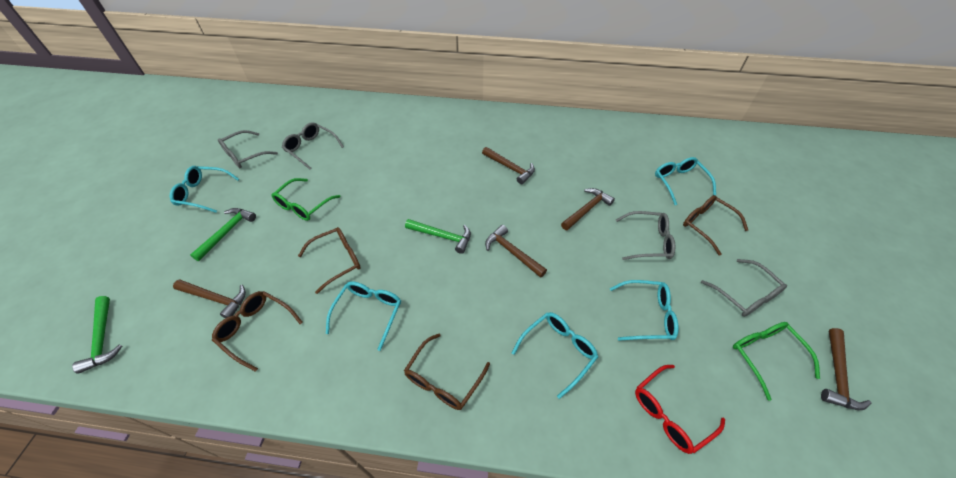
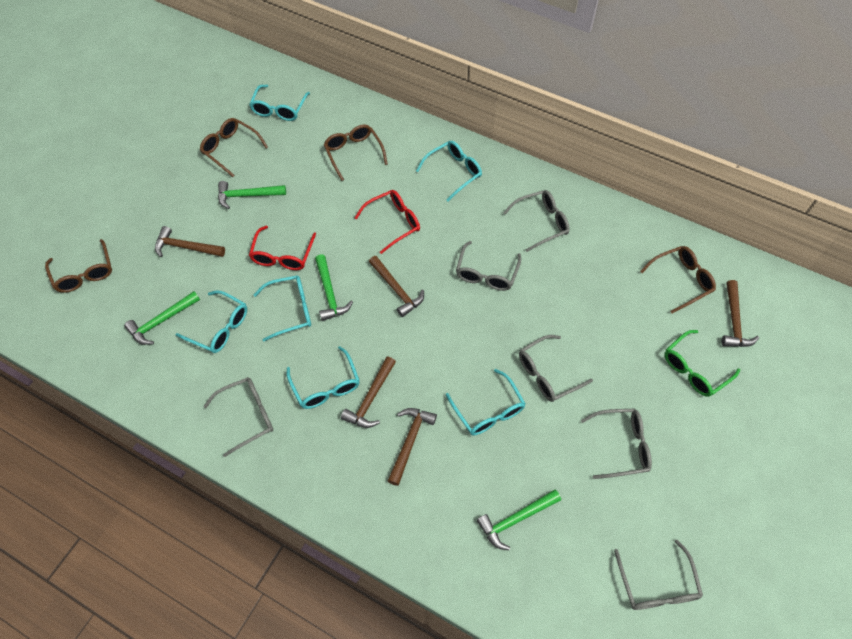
green glasses: 2 -> 1
green hammer: 3 -> 4
grey glasses: 4 -> 6
red glasses: 1 -> 2
turquoise glasses: 5 -> 6

